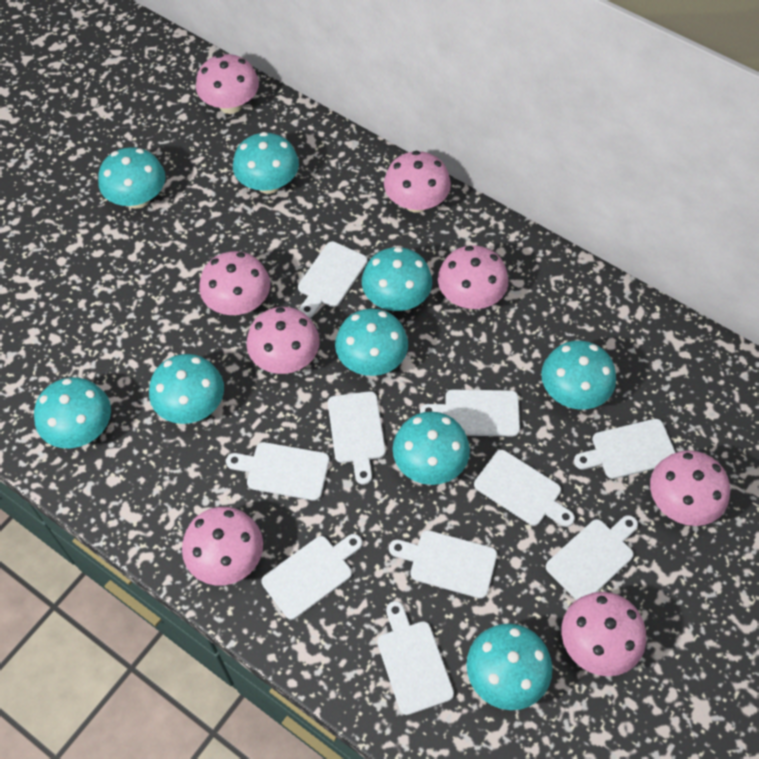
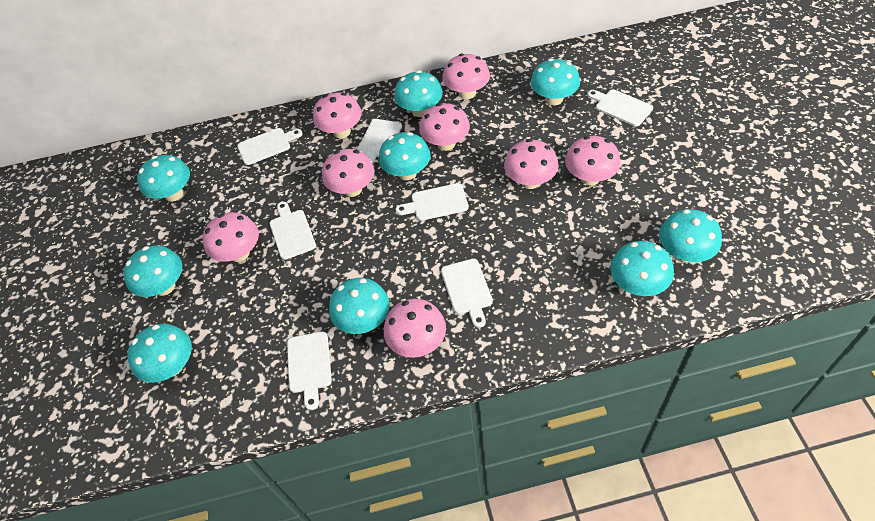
white cutting board: 10 -> 7

